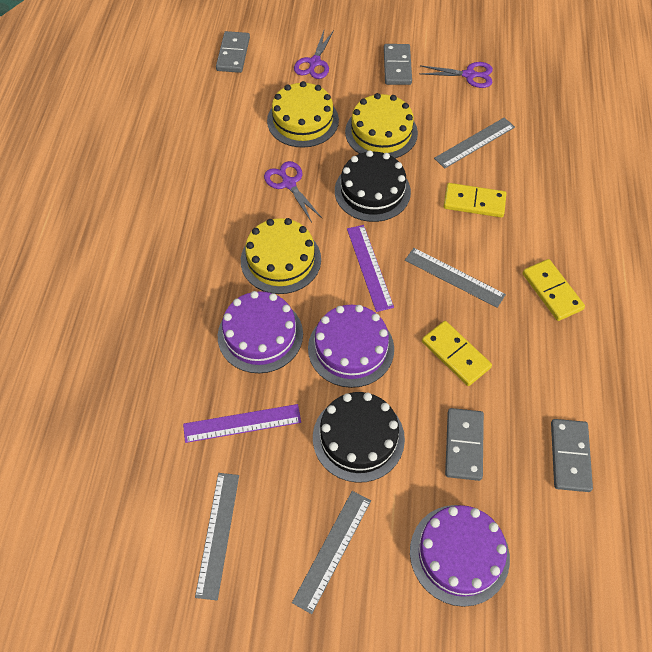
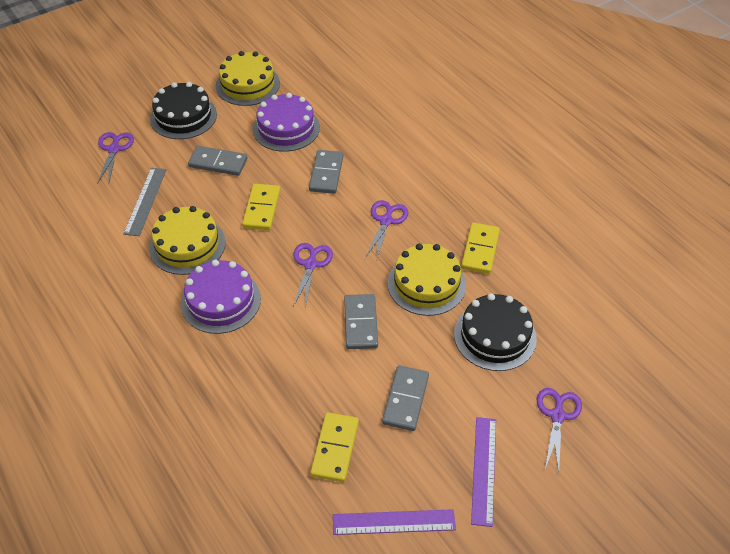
grey ruler: 4 -> 1
purple cake: 3 -> 2
purple scissors: 3 -> 4

